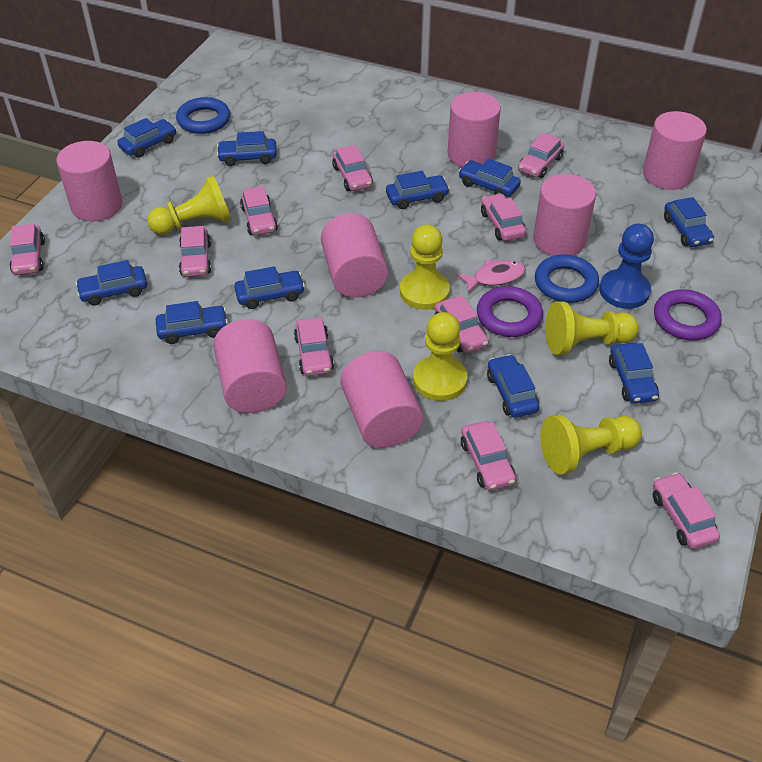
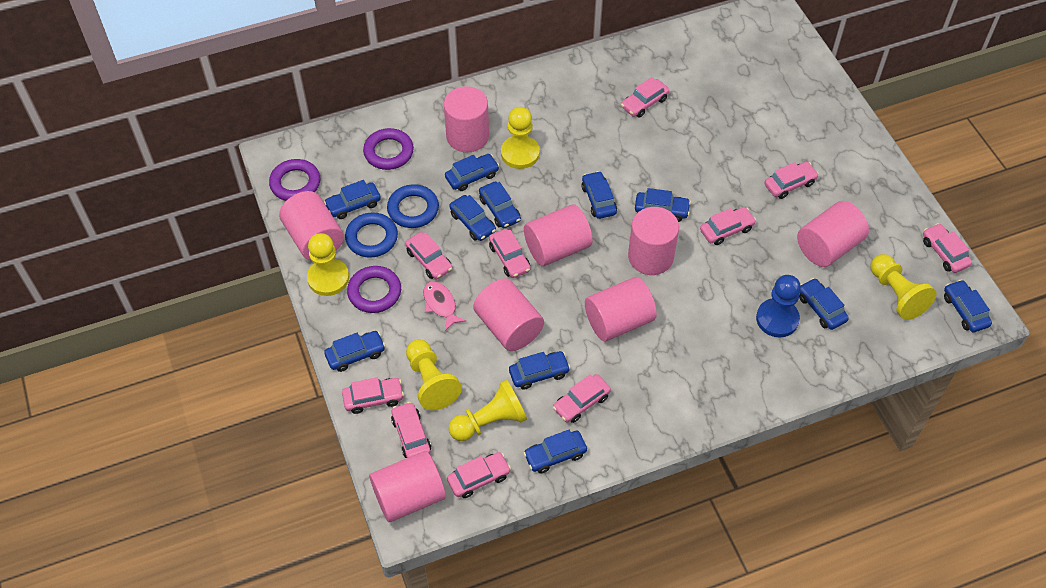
blue car: 10 -> 11
pink cylinder: 7 -> 8
purple ring: 2 -> 3

